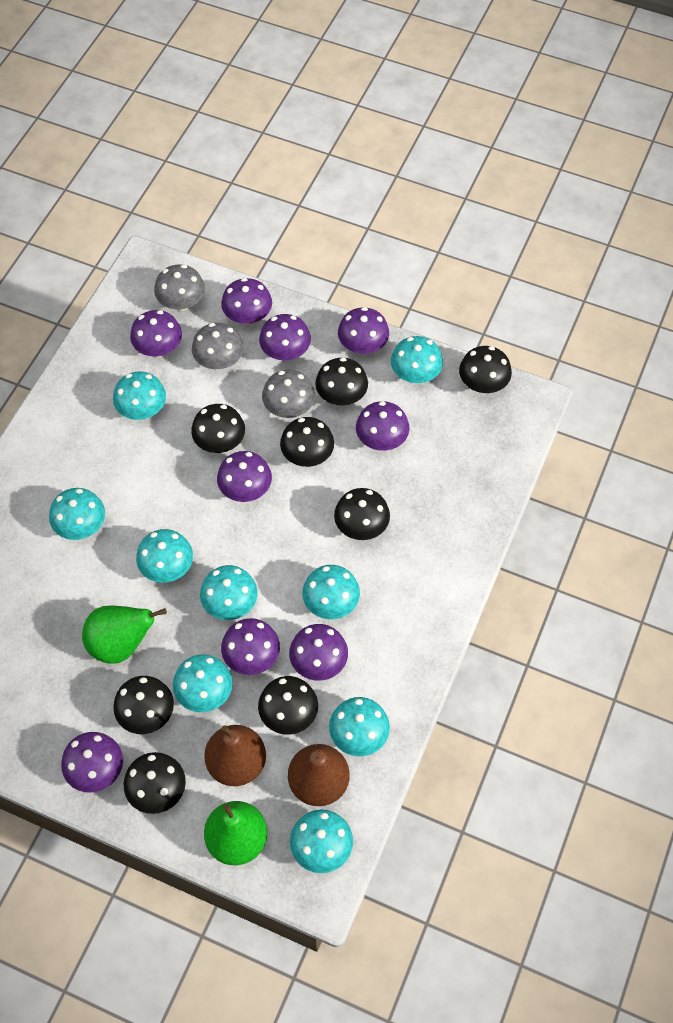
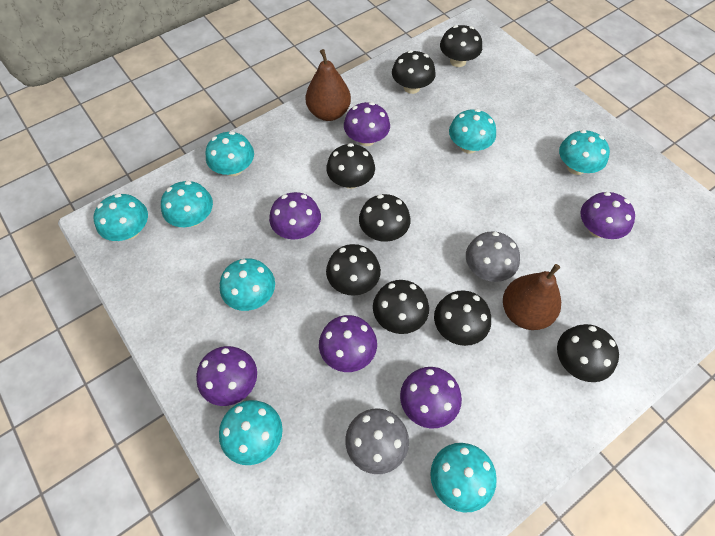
green pear: 2 -> 0
grey mushroom: 3 -> 2
purple mushroom: 9 -> 6
turquoise mushroom: 9 -> 8

